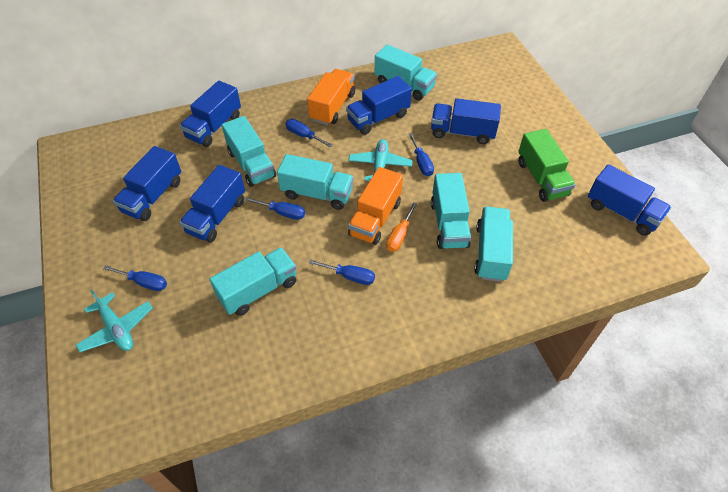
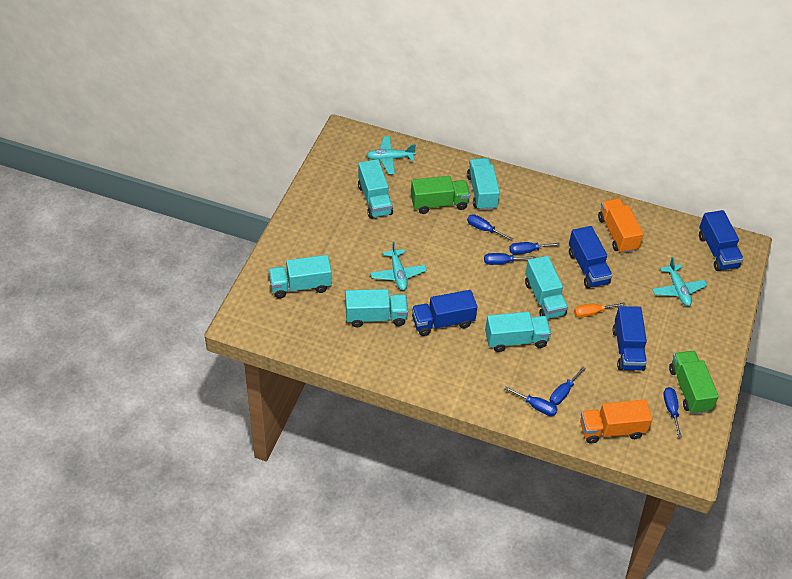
blue screwdriver: 5 -> 6
blue truck: 6 -> 4
green truck: 1 -> 2
turquoise plane: 2 -> 3

